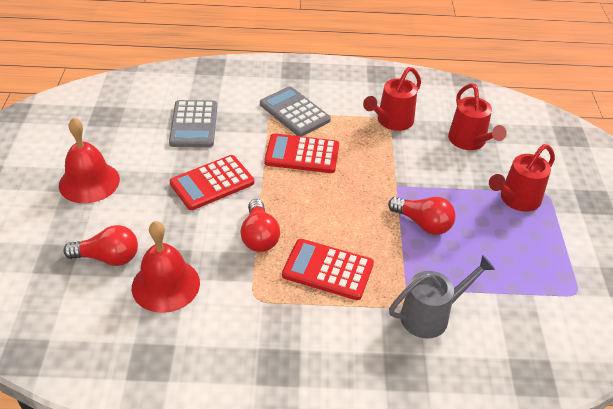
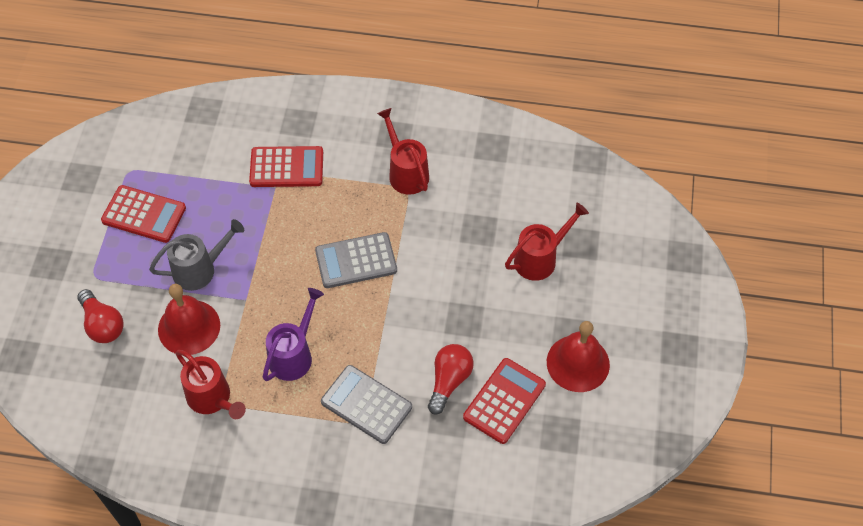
purple watering can: 0 -> 1
red light bulb: 3 -> 2

